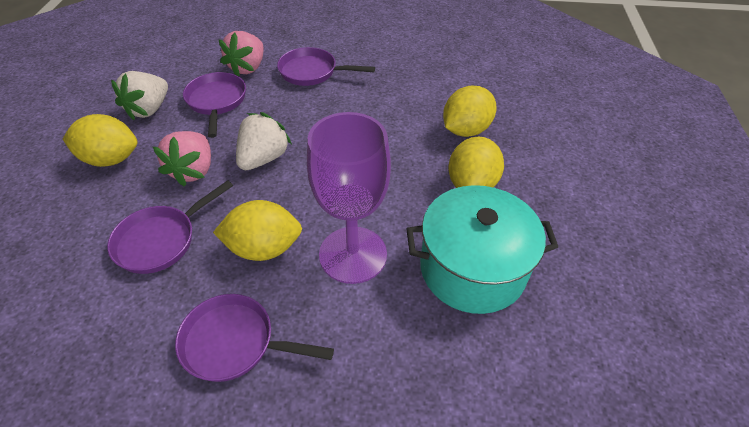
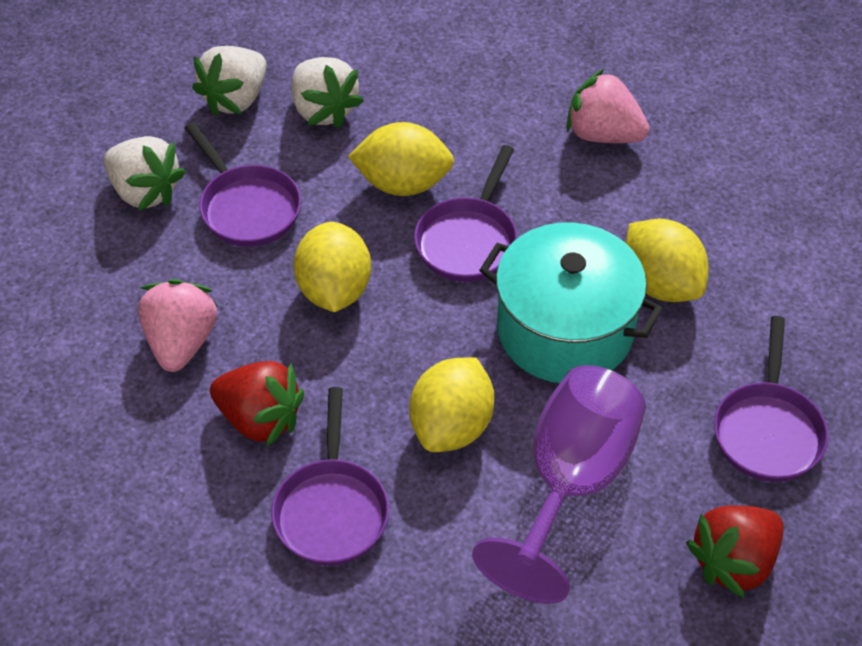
red strawberry: 0 -> 2
white strawberry: 2 -> 3

